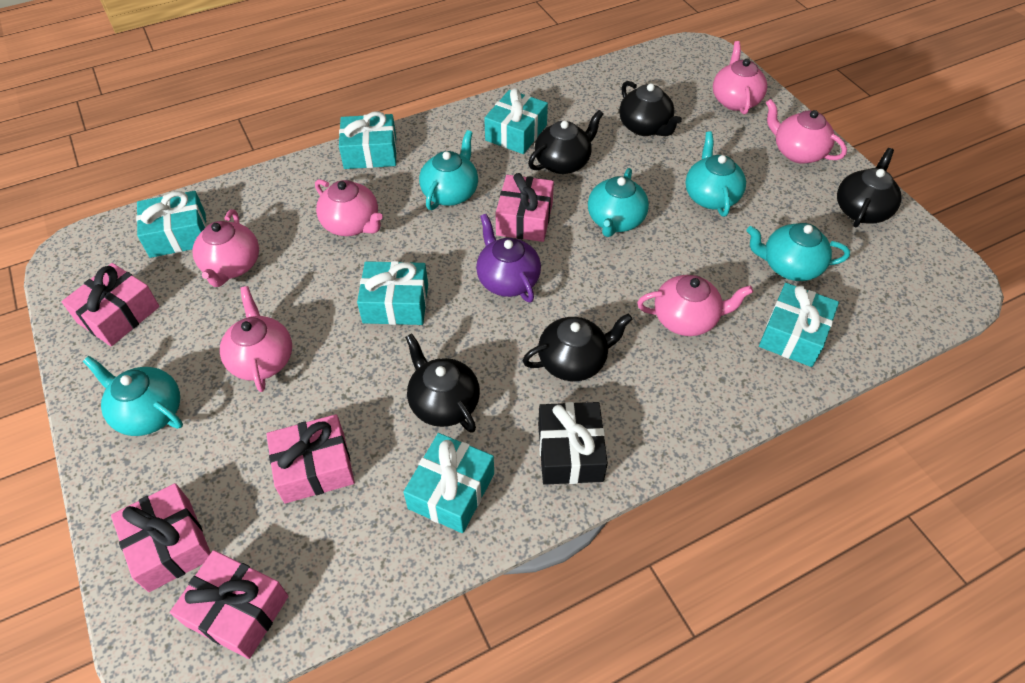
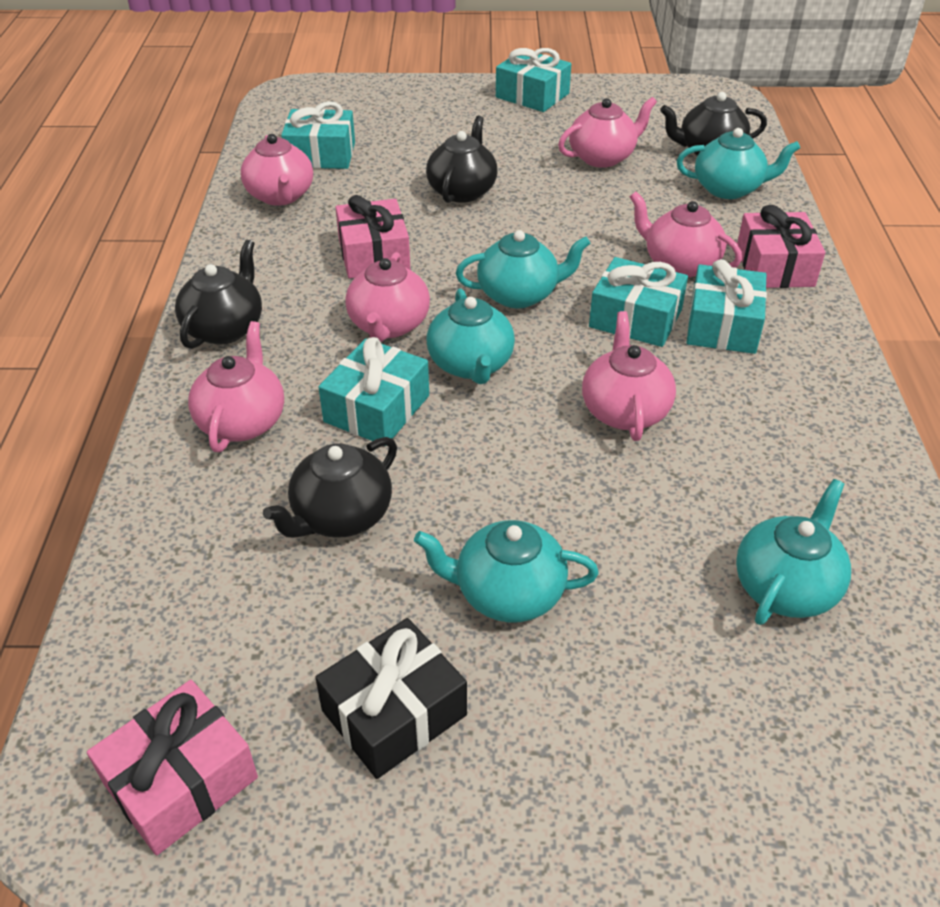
black teapot: 5 -> 4
pink gift: 5 -> 3
purple teapot: 1 -> 0
turquoise gift: 6 -> 5

